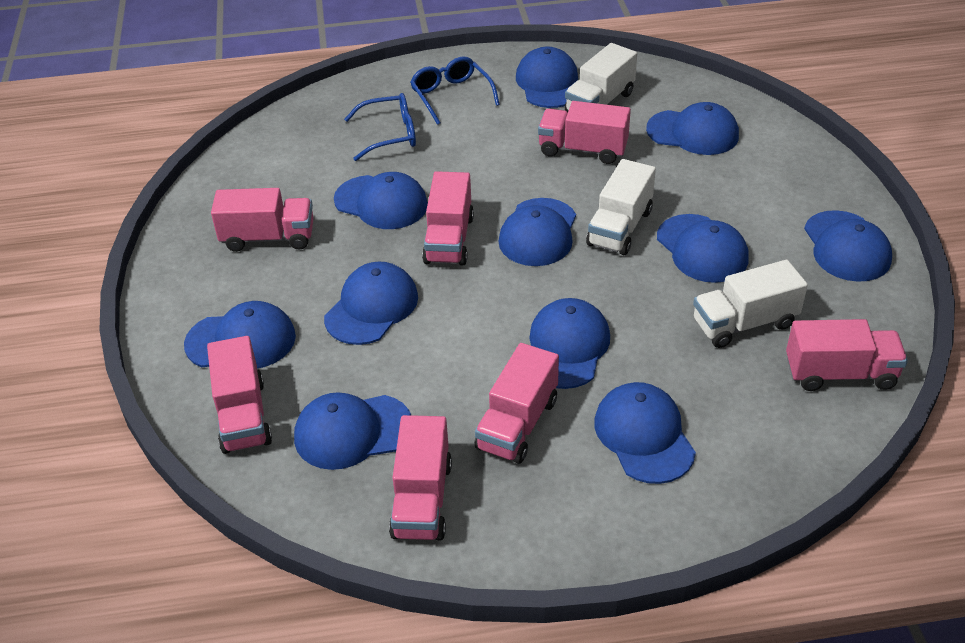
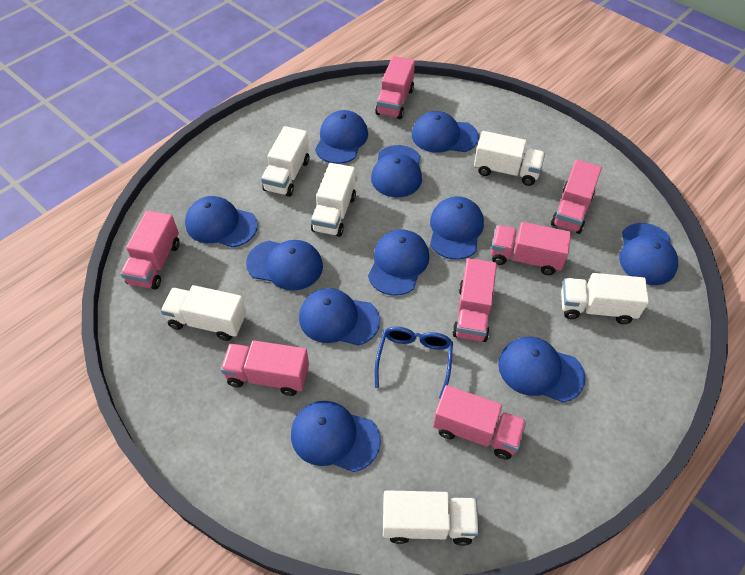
blue glasses: 2 -> 1
white truck: 3 -> 6

